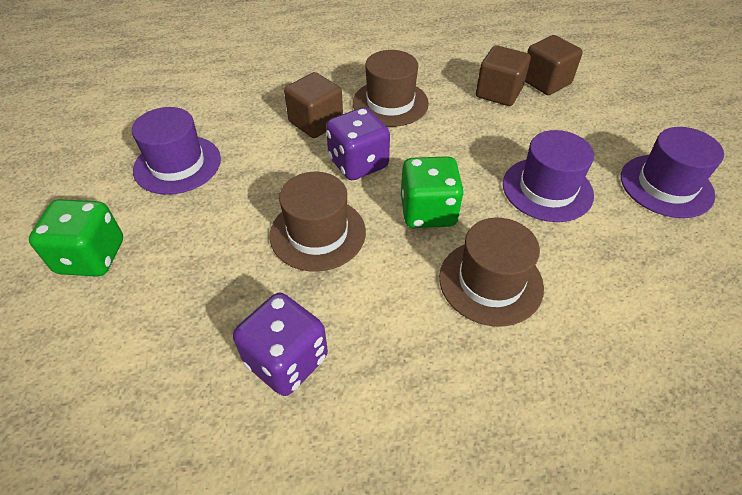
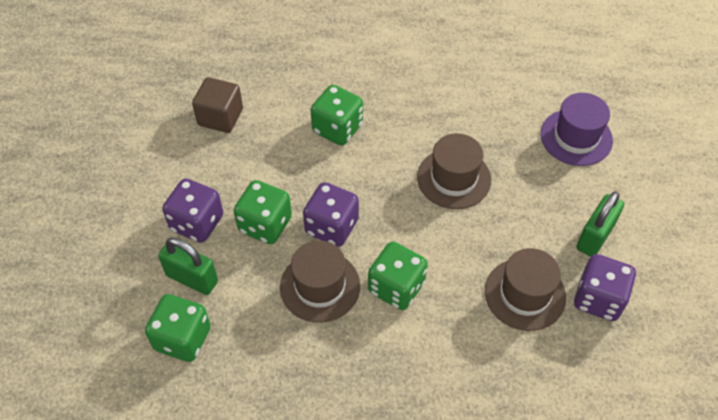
brown cube: 3 -> 1
green dice: 2 -> 4
green padlock: 0 -> 2
purple dice: 2 -> 3
purple hat: 3 -> 1

